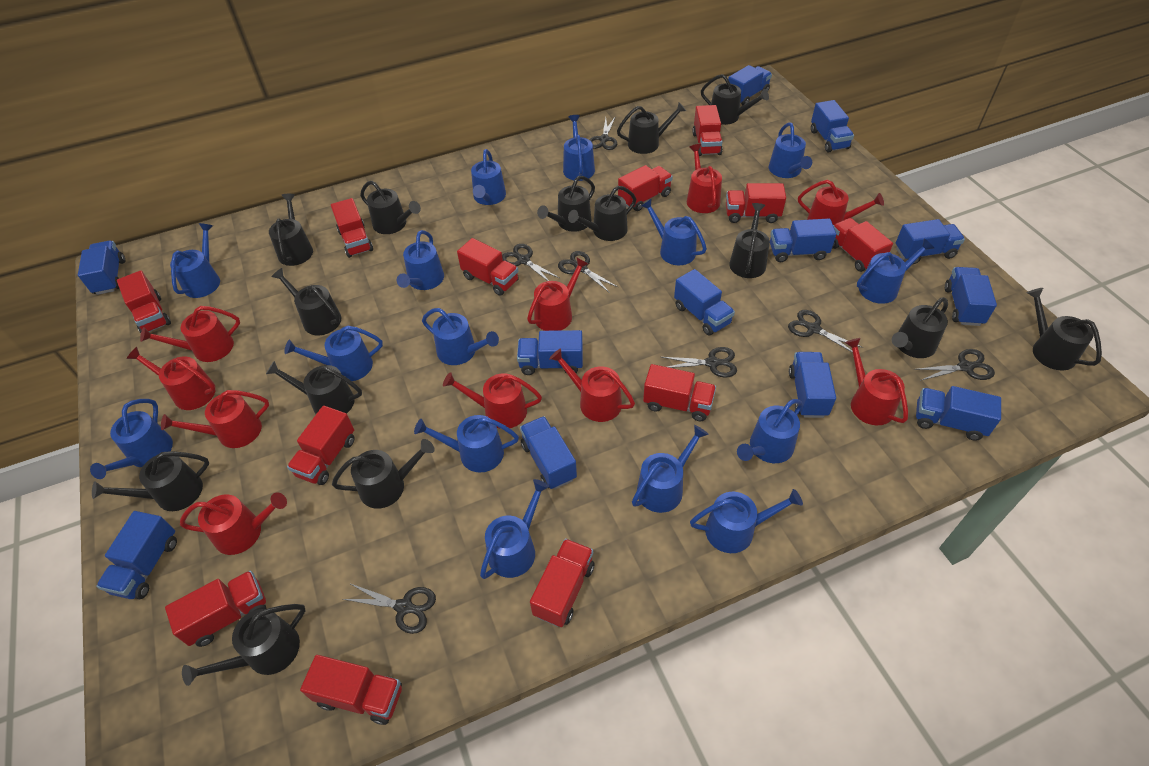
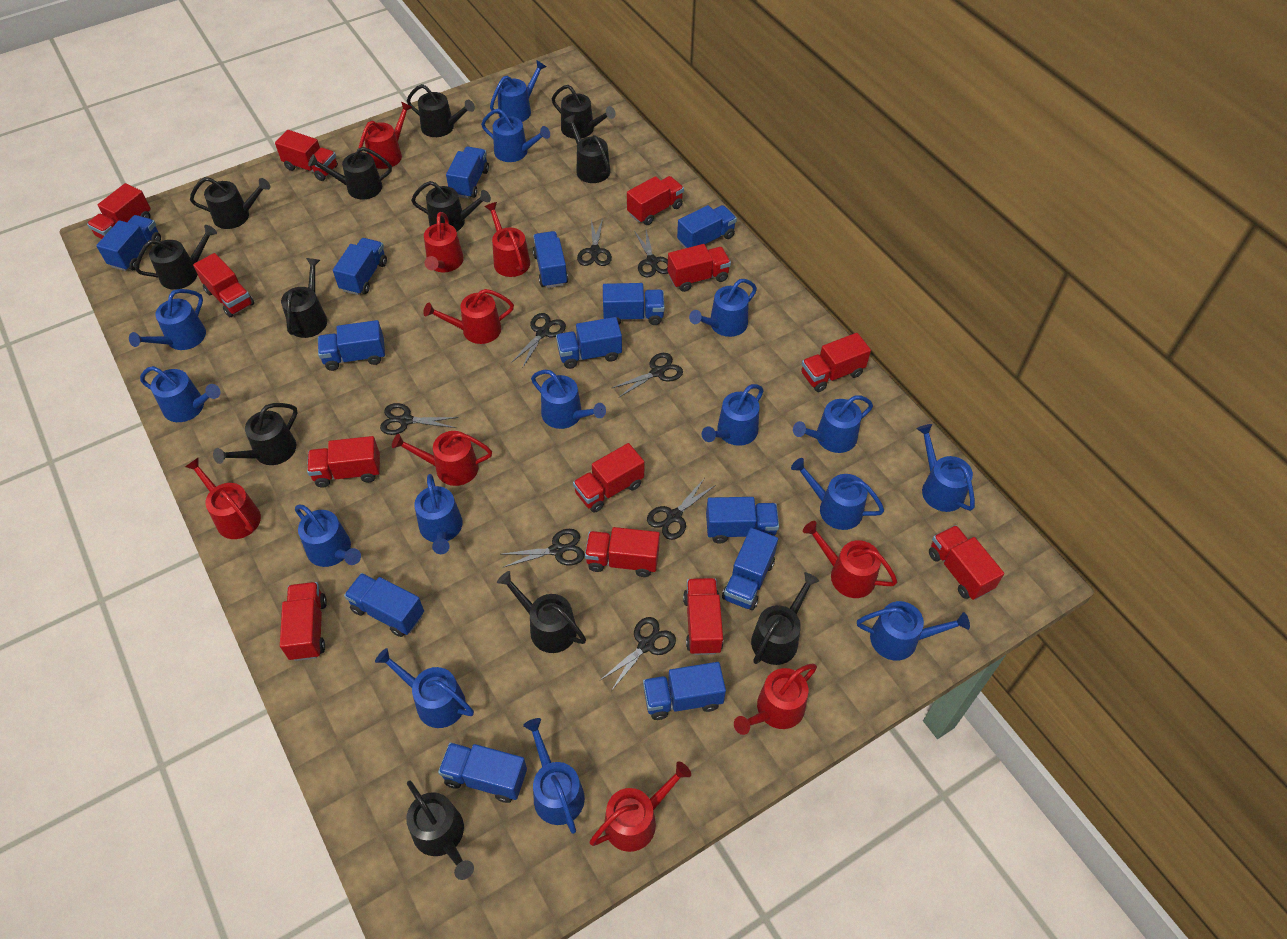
black scissors: 7 -> 8
black watering can: 14 -> 12
blue truck: 12 -> 13
red watering can: 10 -> 9

